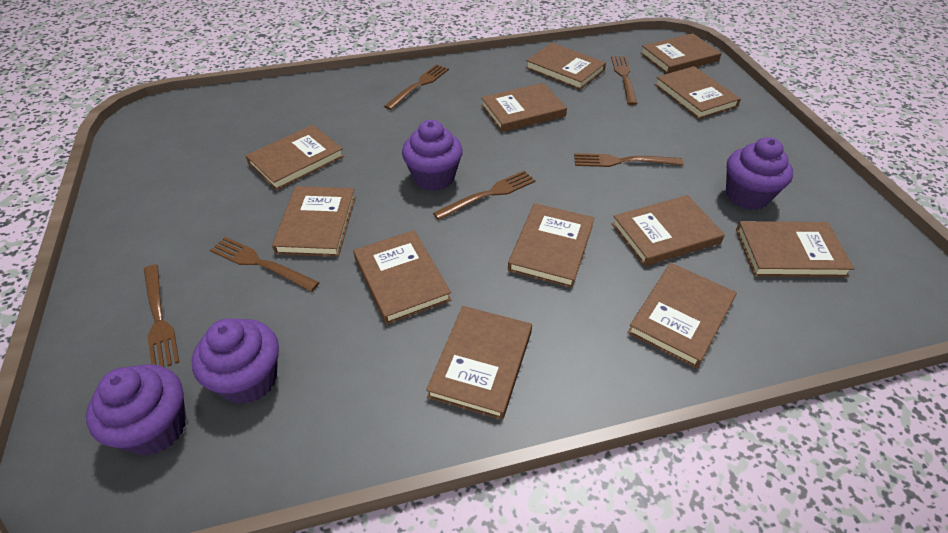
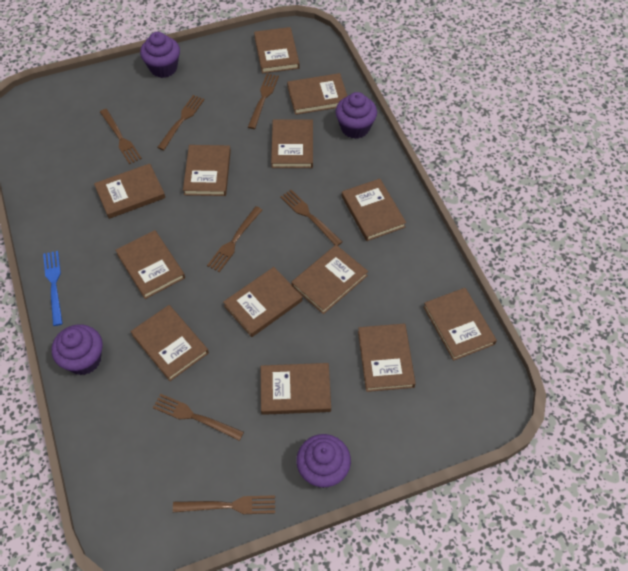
blue fork: 0 -> 1
brown book: 12 -> 13
brown fork: 6 -> 7

